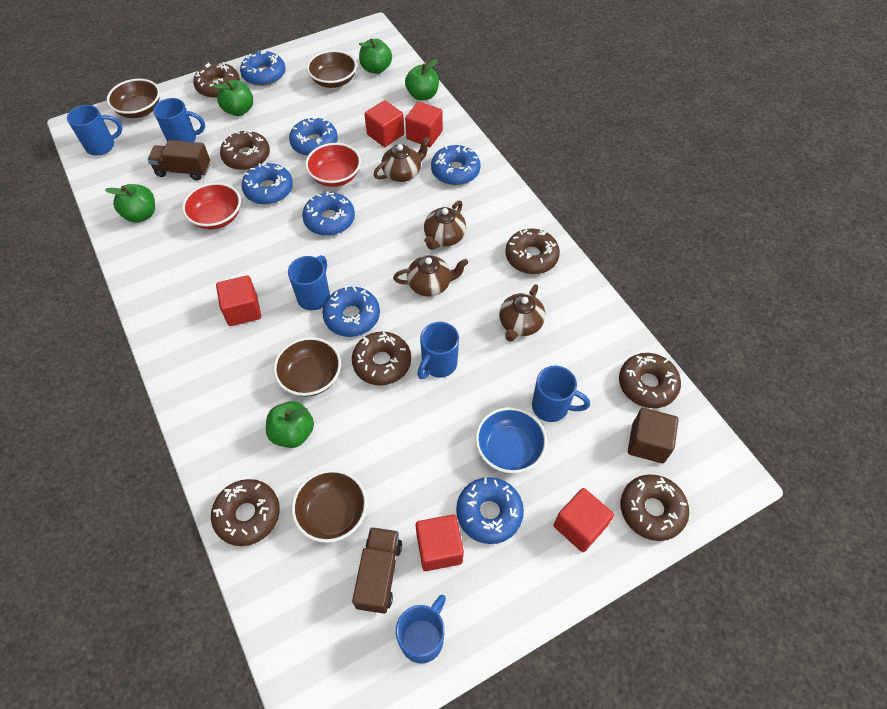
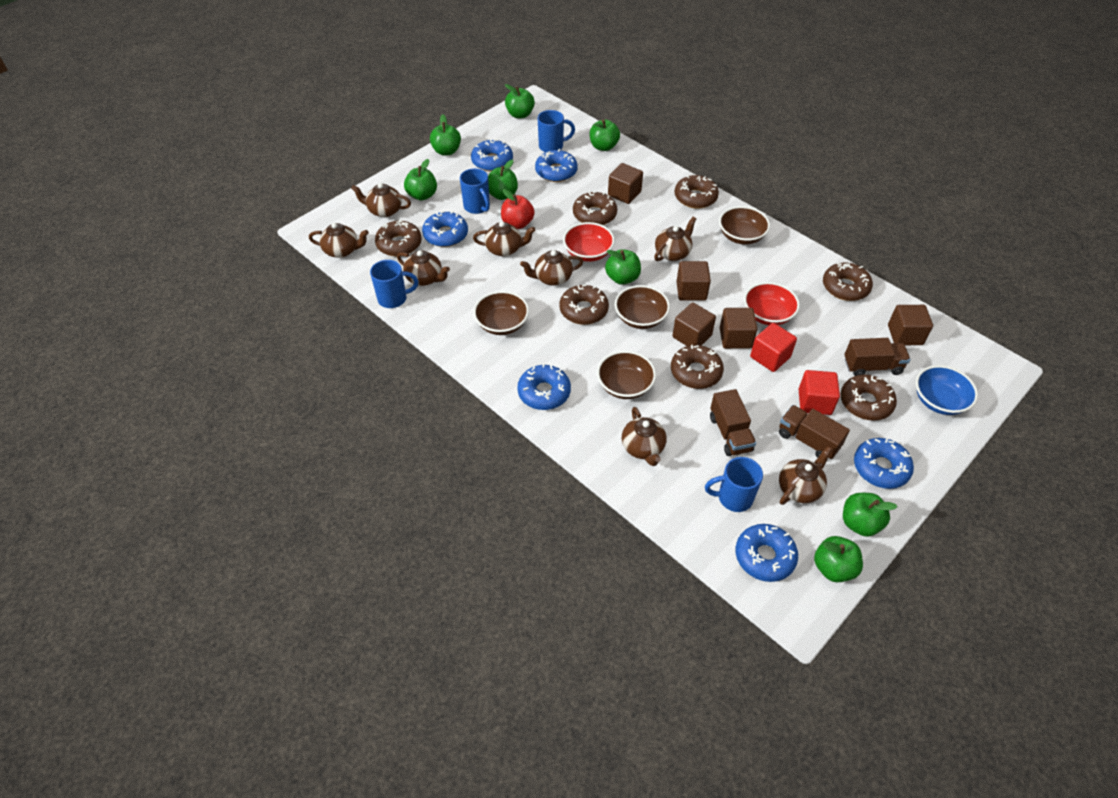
blue donut: 7 -> 6
blue mug: 6 -> 4
brown cube: 1 -> 5
brown teapot: 4 -> 8
brown truck: 2 -> 3
green apple: 5 -> 8
red apple: 0 -> 1
red cube: 5 -> 2

